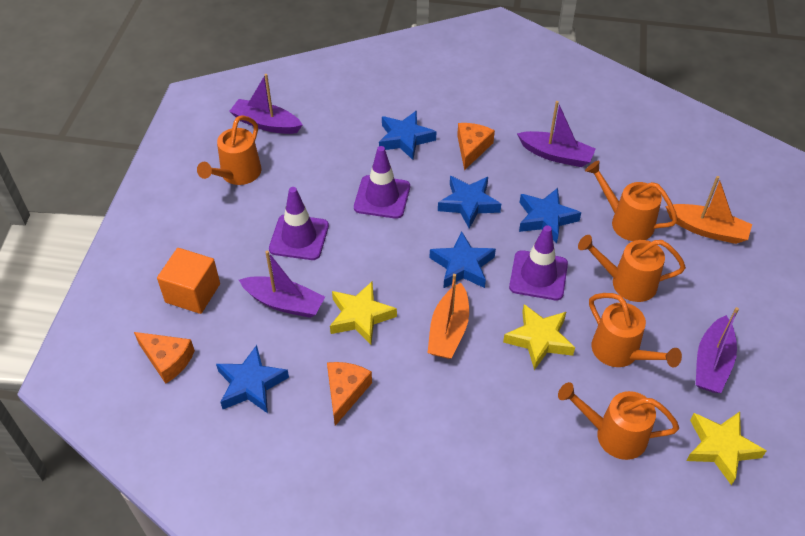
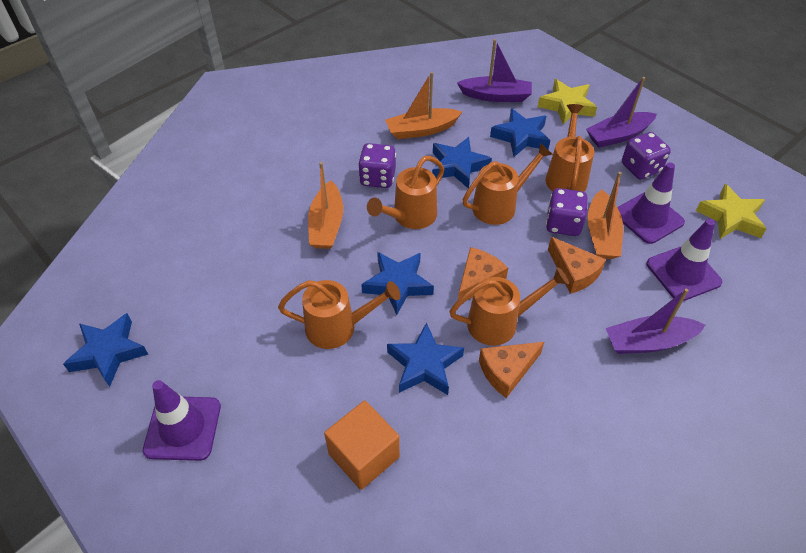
orange boat: 2 -> 3
purple boat: 4 -> 3
purple dice: 0 -> 3
yellow star: 3 -> 2

